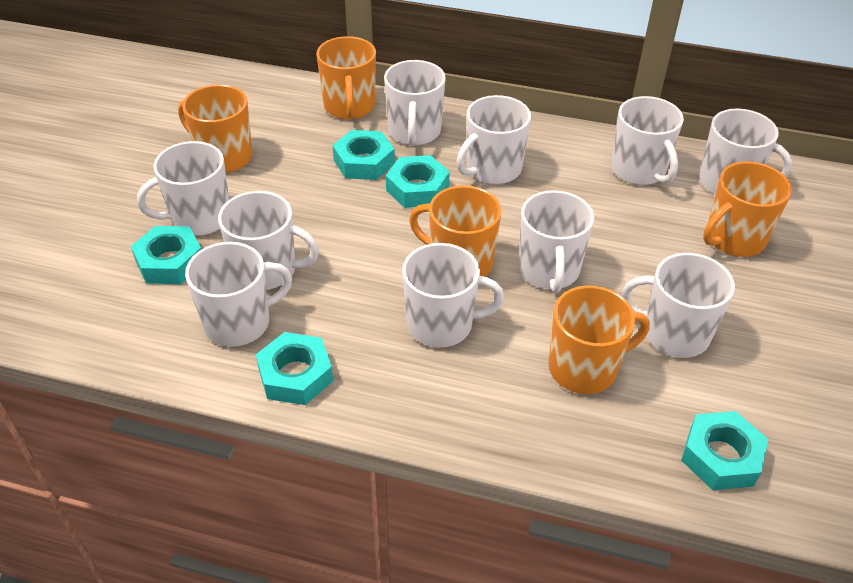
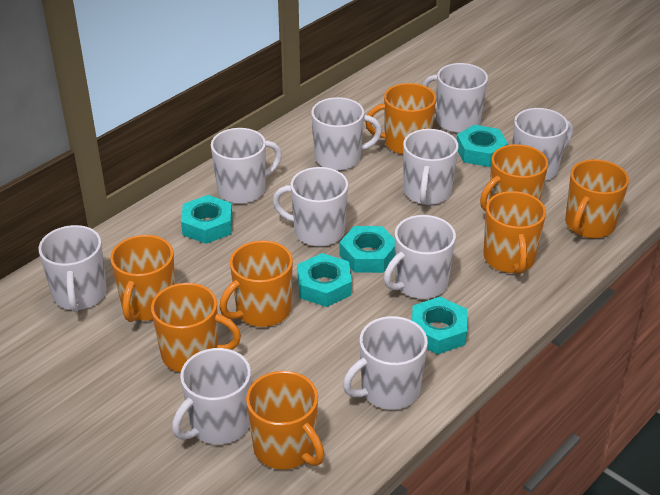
orange mug: 5 -> 8

